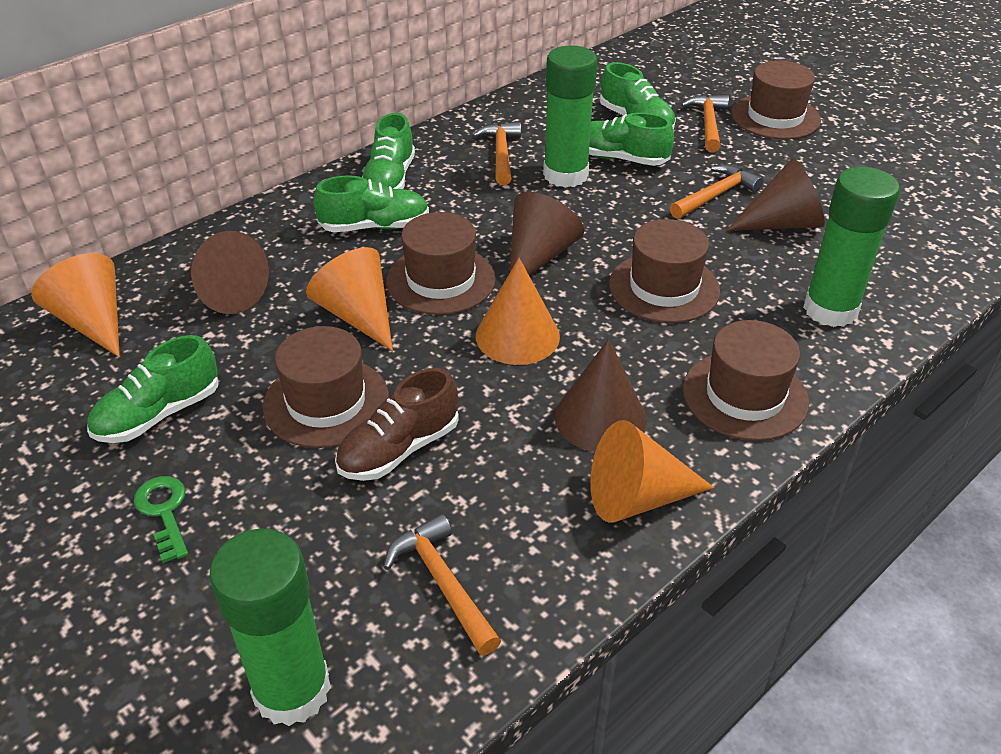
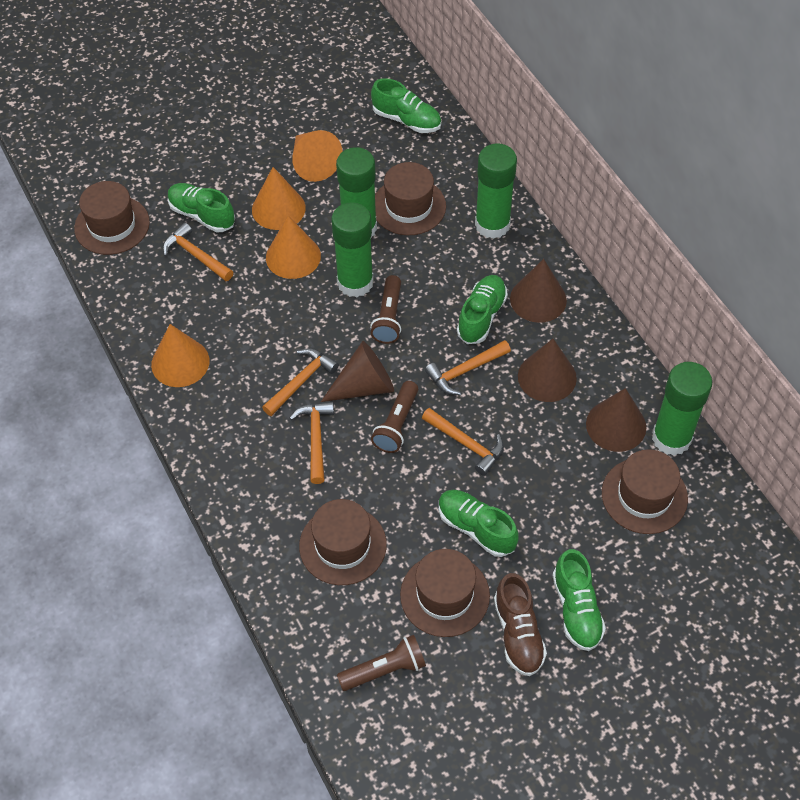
brown flashlight: 0 -> 3
green glue stick: 3 -> 4
green key: 1 -> 0
orange hammer: 4 -> 5

